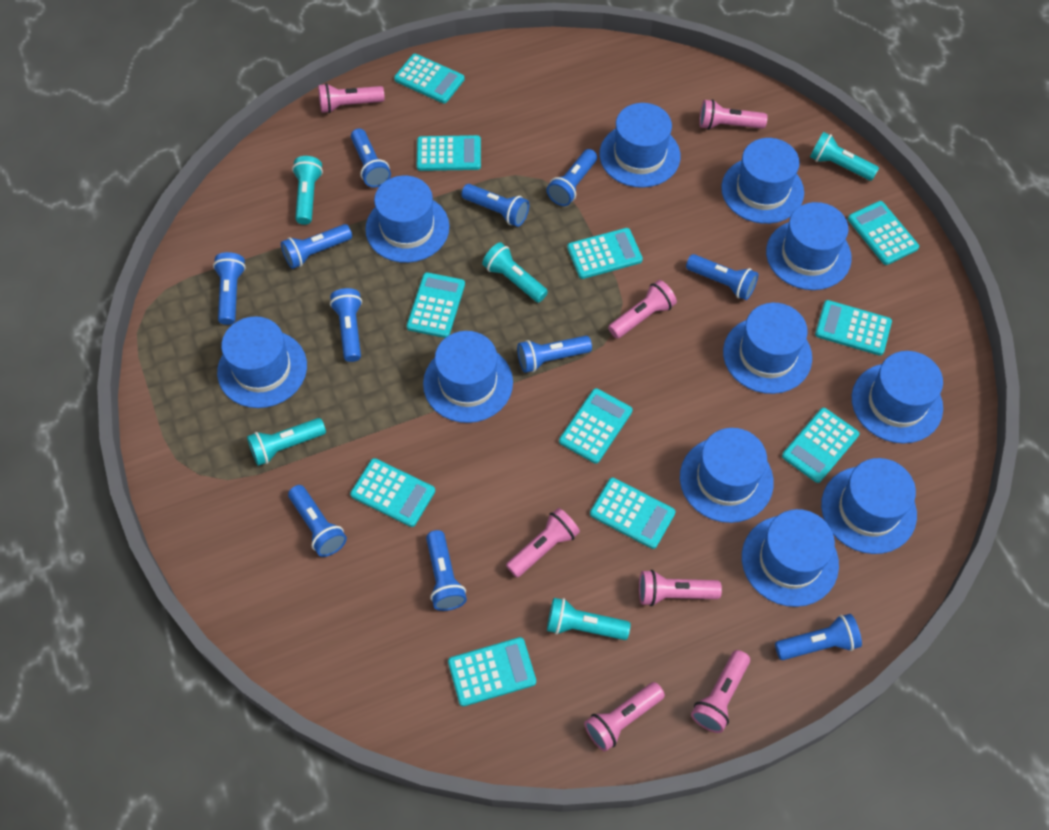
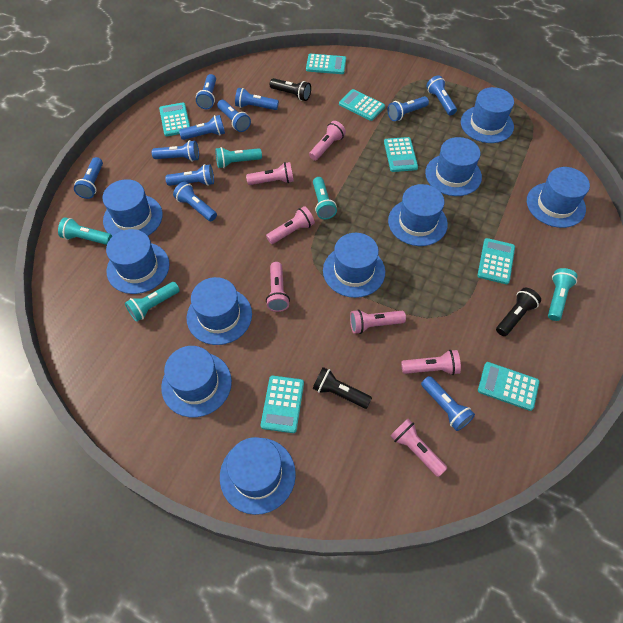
black flashlight: 0 -> 3
blue hat: 11 -> 10
turquoise calculator: 11 -> 7

